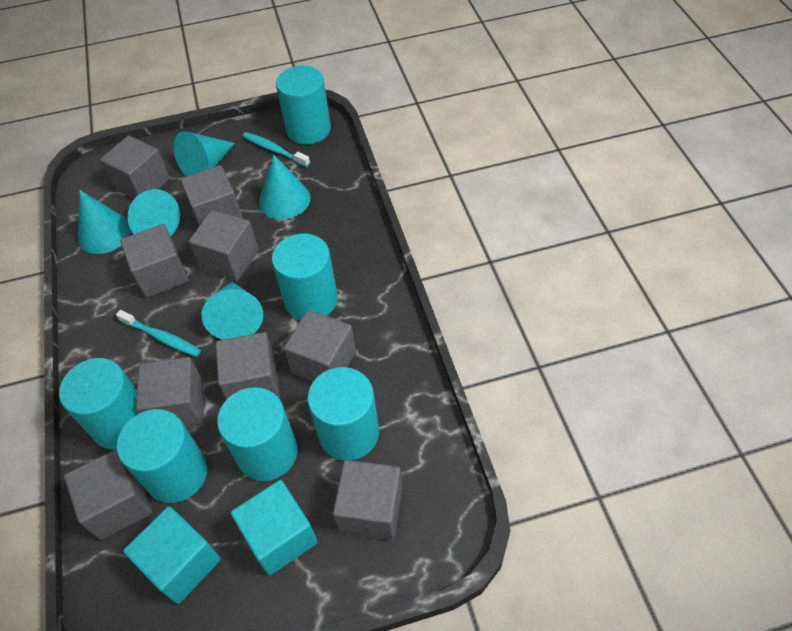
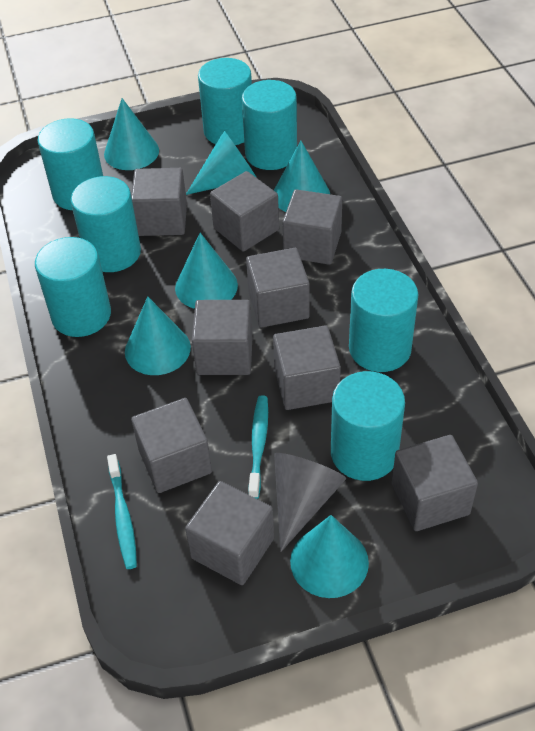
grey cone: 0 -> 1
turquoise cone: 5 -> 6
turquoise cube: 2 -> 0
turquoise cylinder: 6 -> 7

